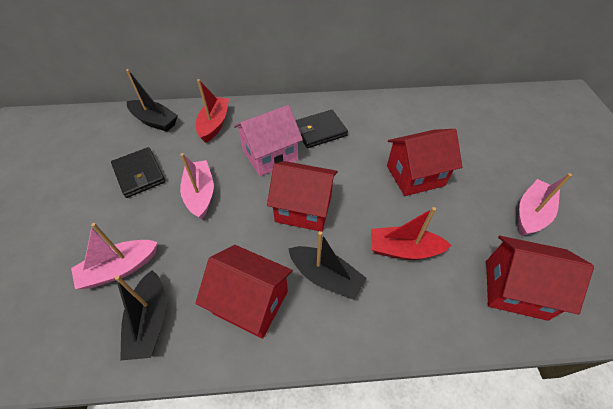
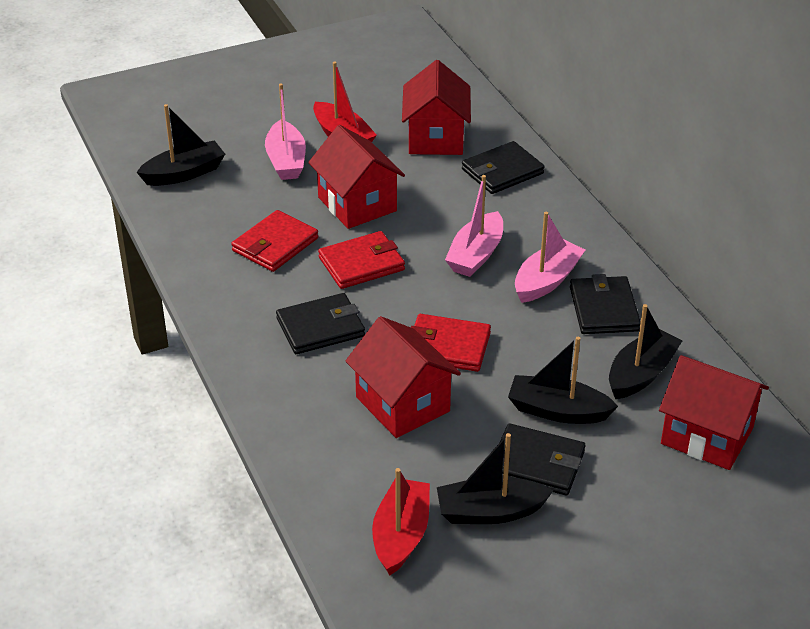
black boat: 3 -> 4
black wallet: 2 -> 4
pink house: 1 -> 0
red wallet: 0 -> 3

